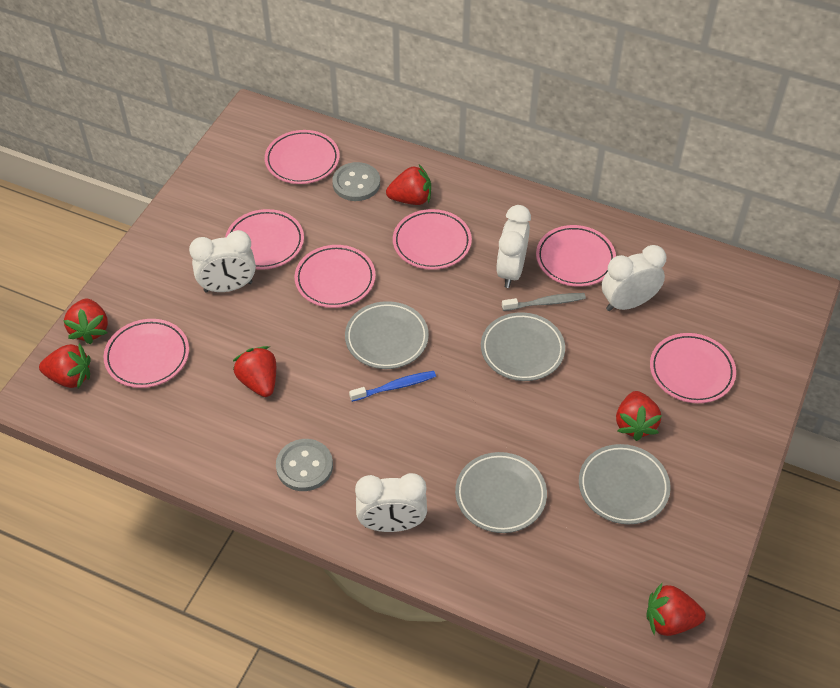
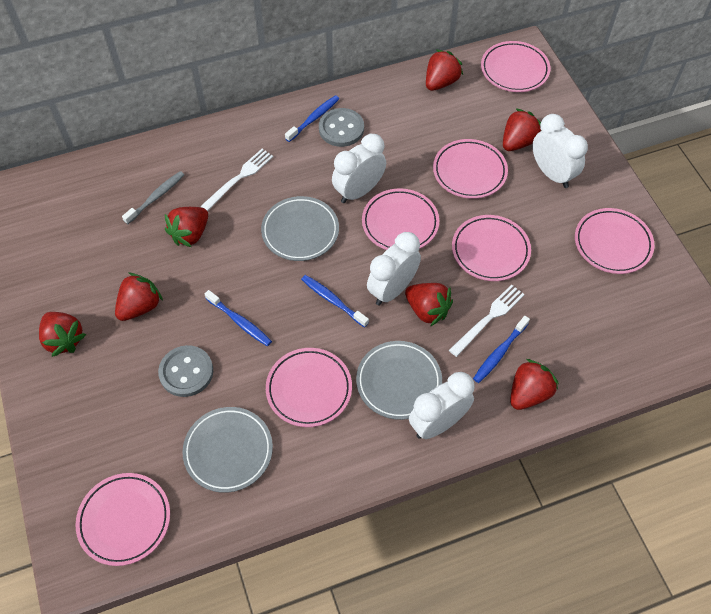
blue toothbrush: 1 -> 4
grey plate: 4 -> 3
red strawberry: 6 -> 7
white fork: 0 -> 2

